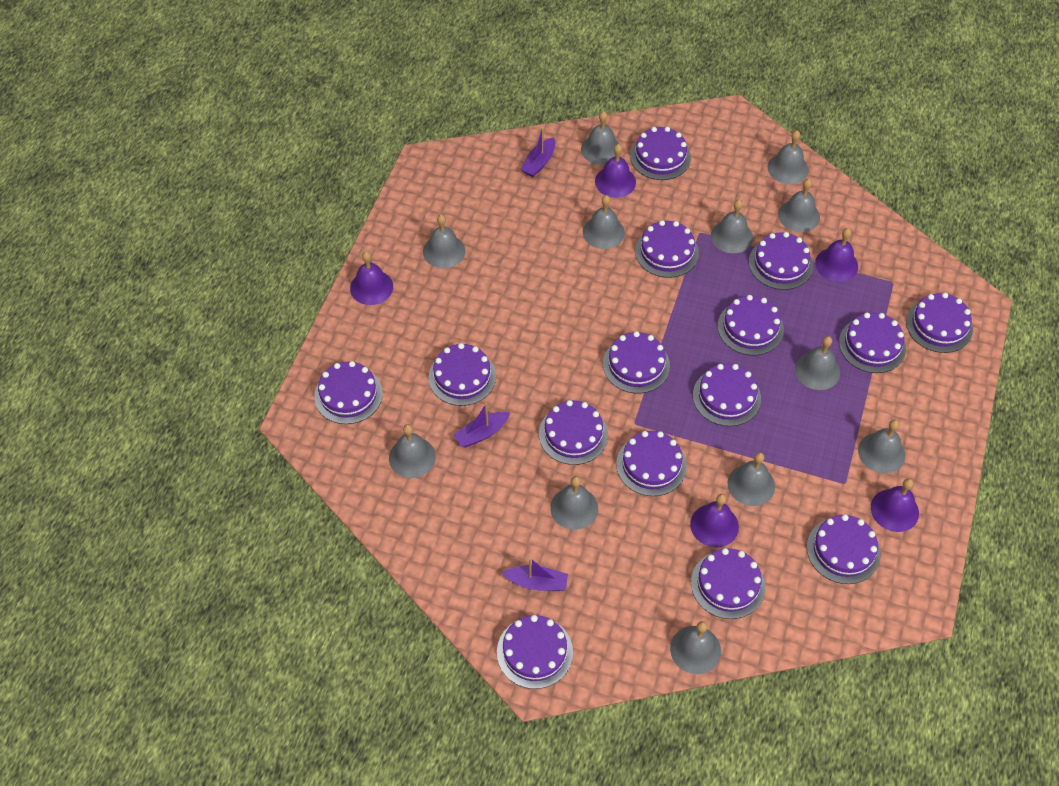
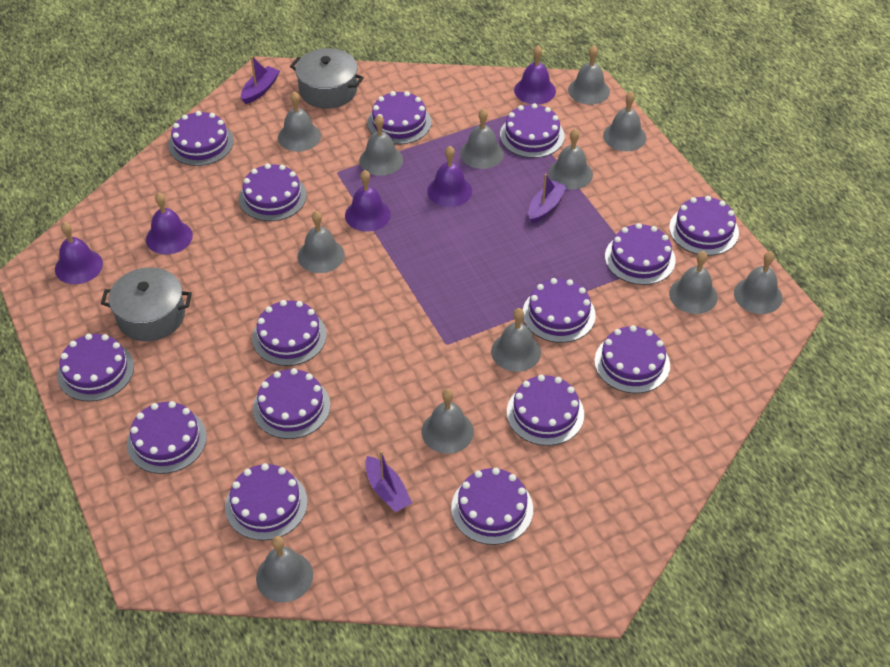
grey pot: 0 -> 2

